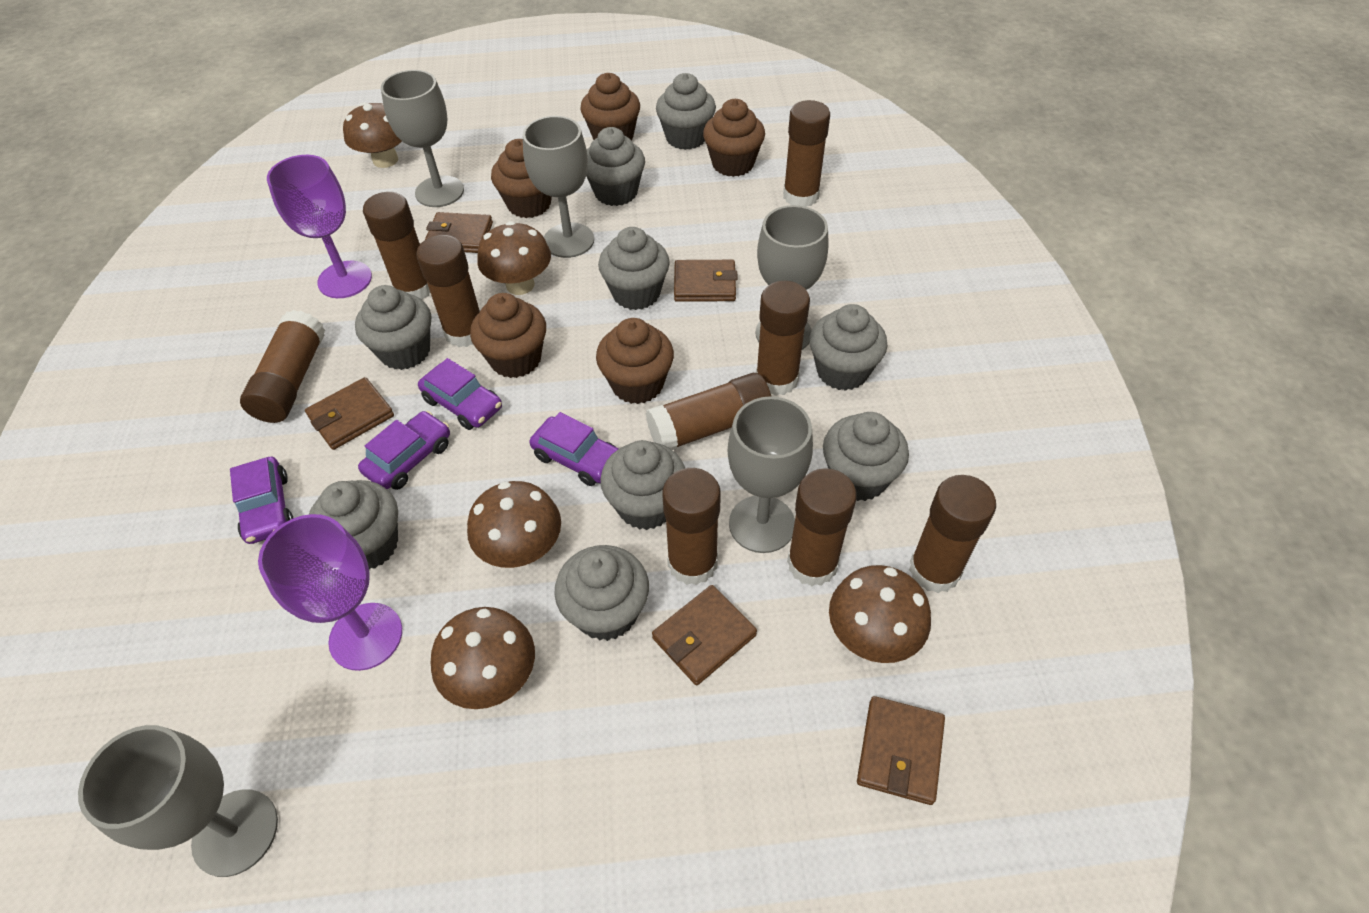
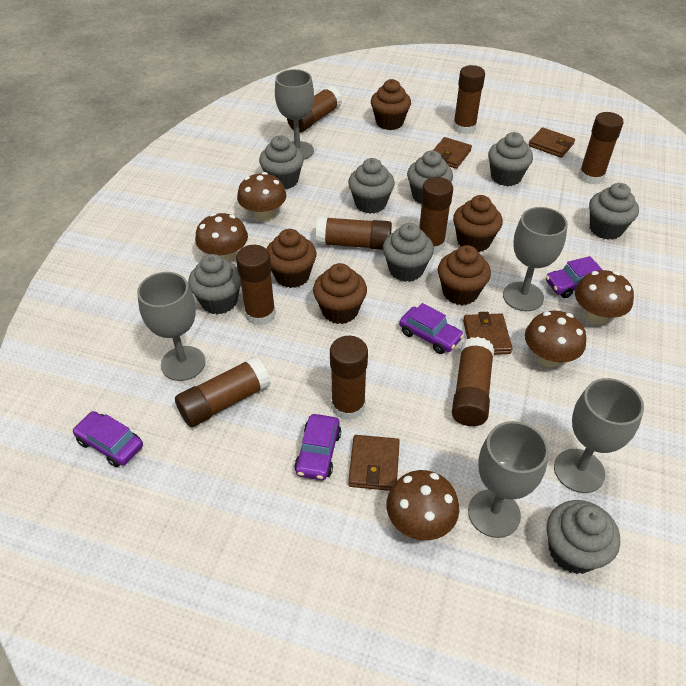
brown wallet: 5 -> 4
grey cupcake: 9 -> 8
purple goblet: 2 -> 0

